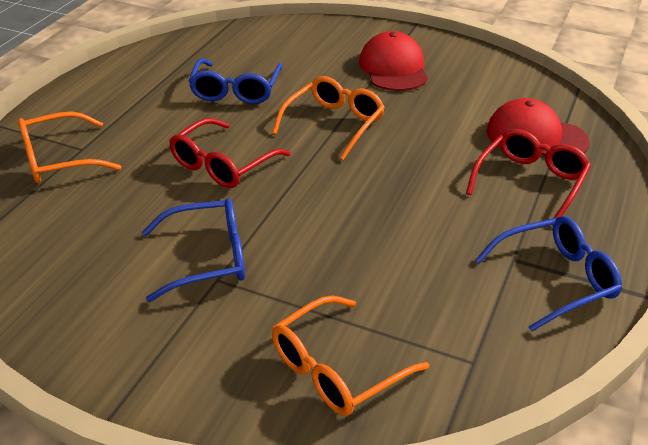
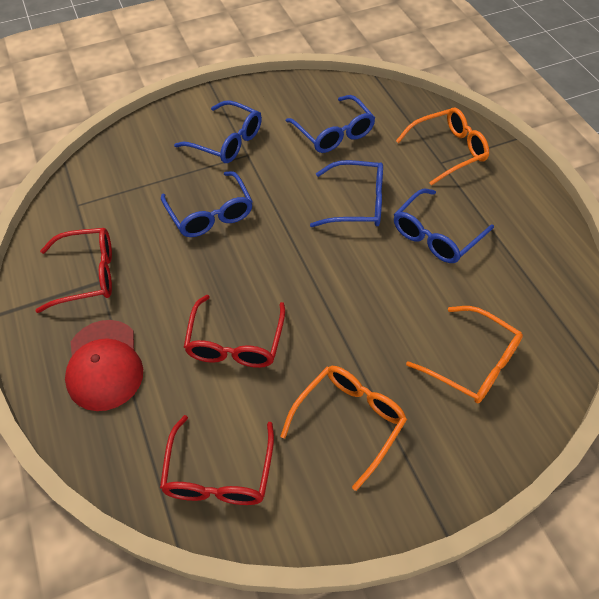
blue glasses: 3 -> 5
red cap: 2 -> 1
red glasses: 2 -> 3

